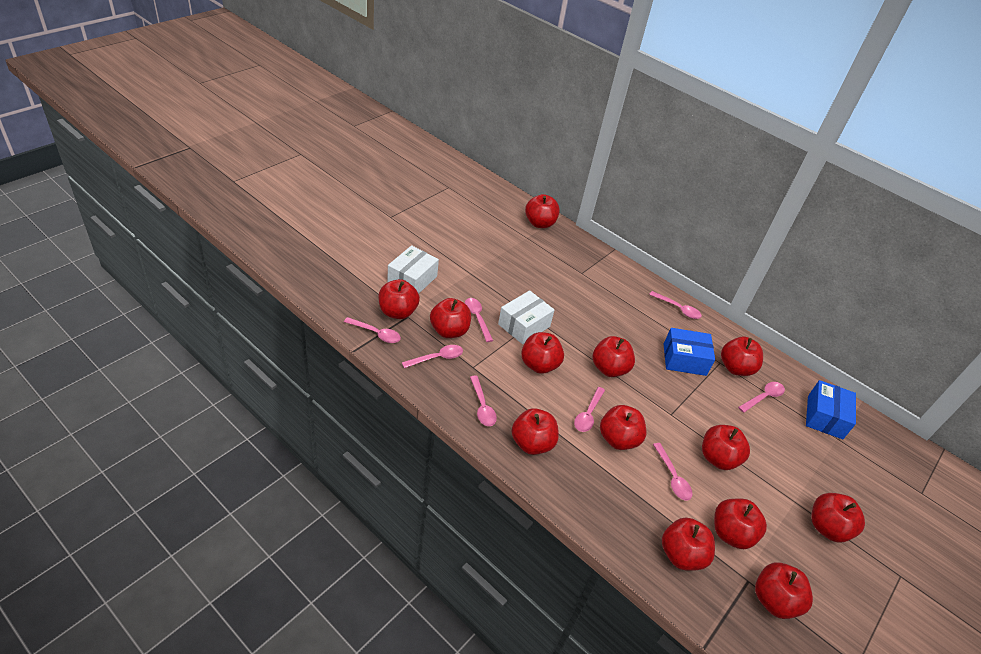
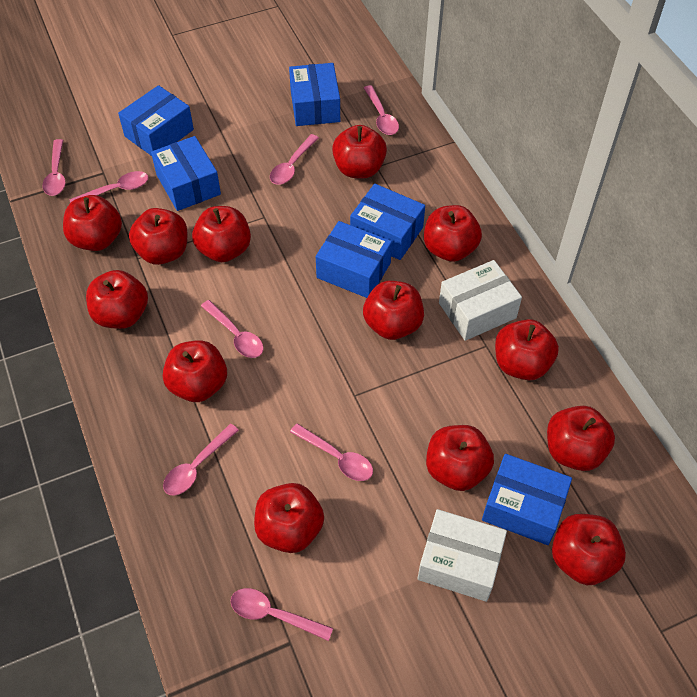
blue box: 2 -> 6

